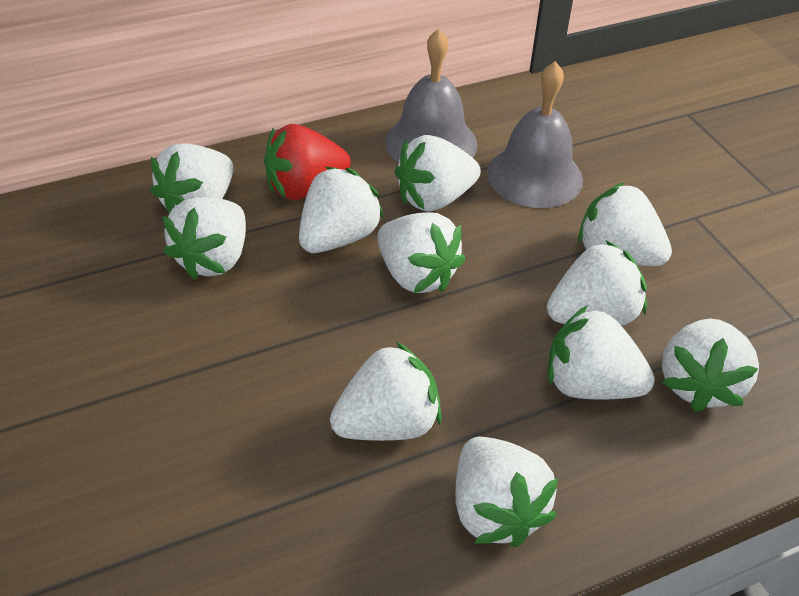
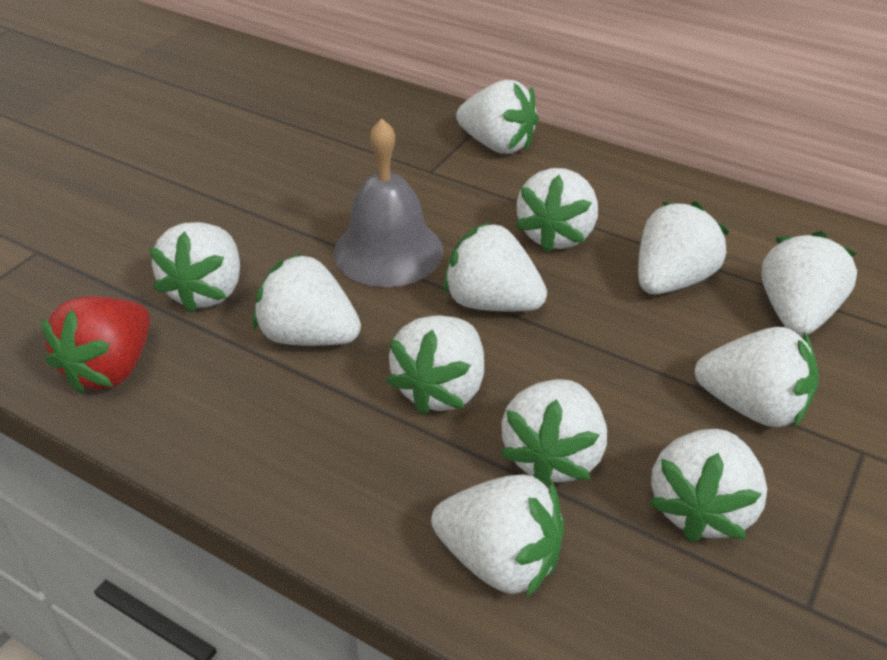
grey bell: 2 -> 1
white strawberry: 11 -> 12

